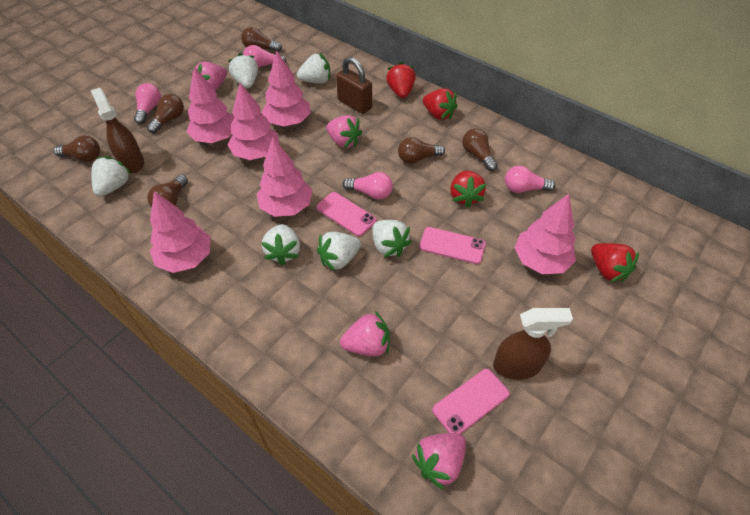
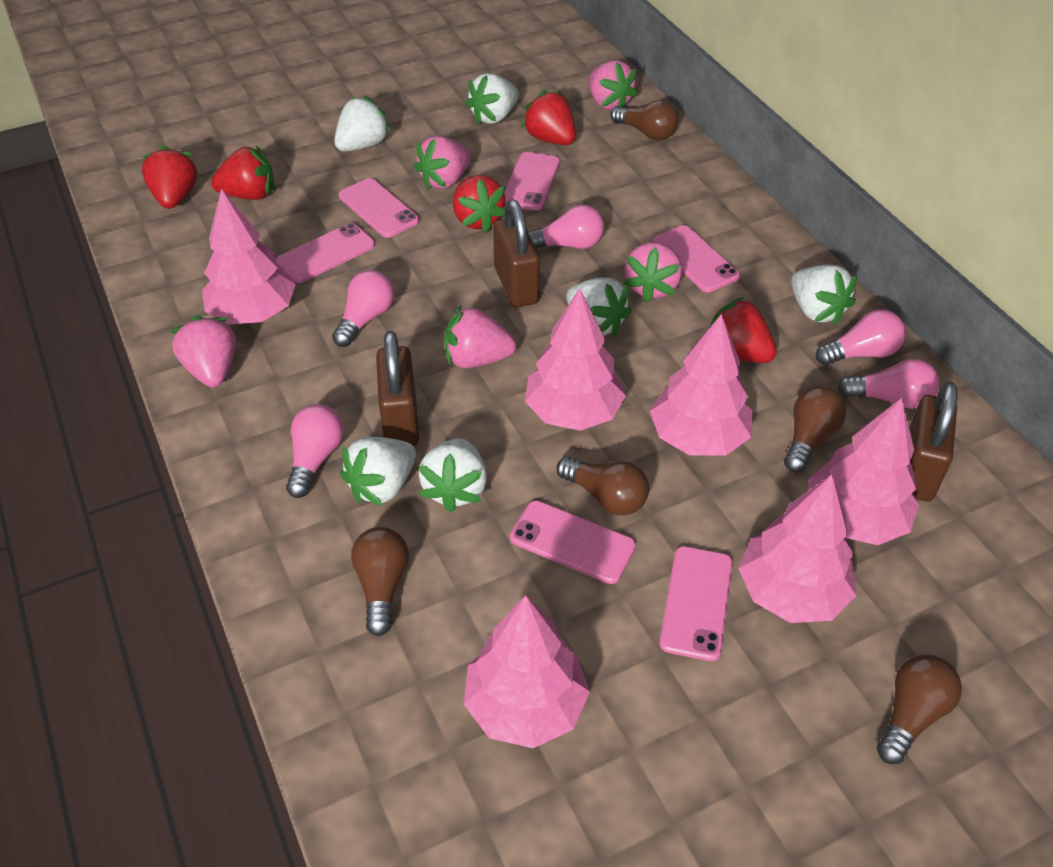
brown light bulb: 6 -> 5
brown padlock: 1 -> 3
brown spray bottle: 2 -> 0
pink light bulb: 4 -> 5
pink phone: 3 -> 6
pink strawberry: 4 -> 5
red strawberry: 4 -> 5

